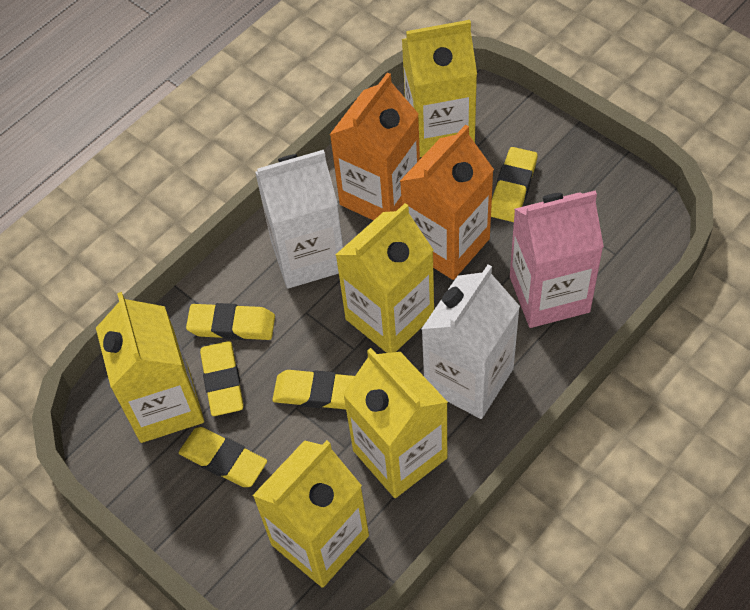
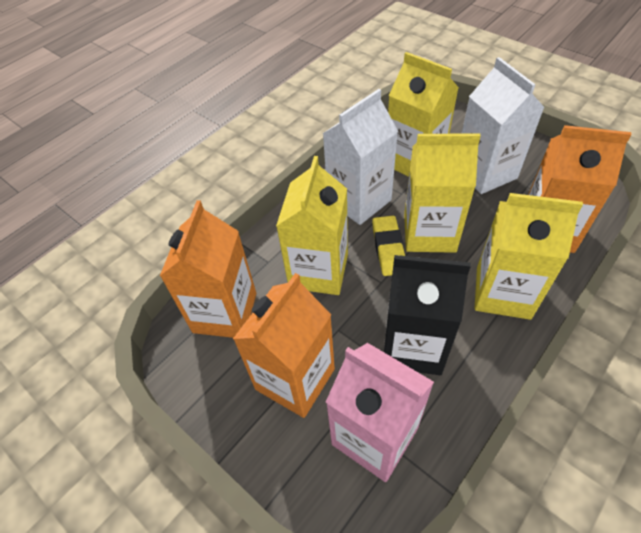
black carton: 0 -> 1
orange carton: 2 -> 3
yellow carton: 5 -> 4
yellow eraser: 5 -> 1

